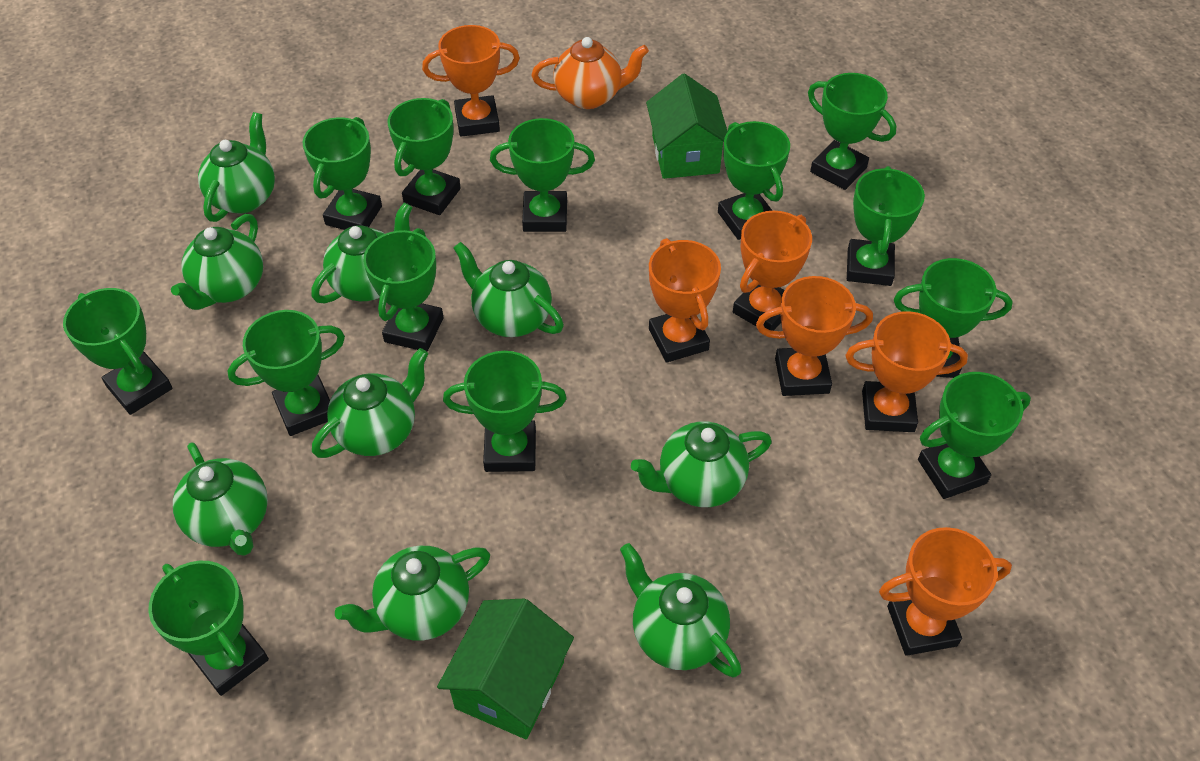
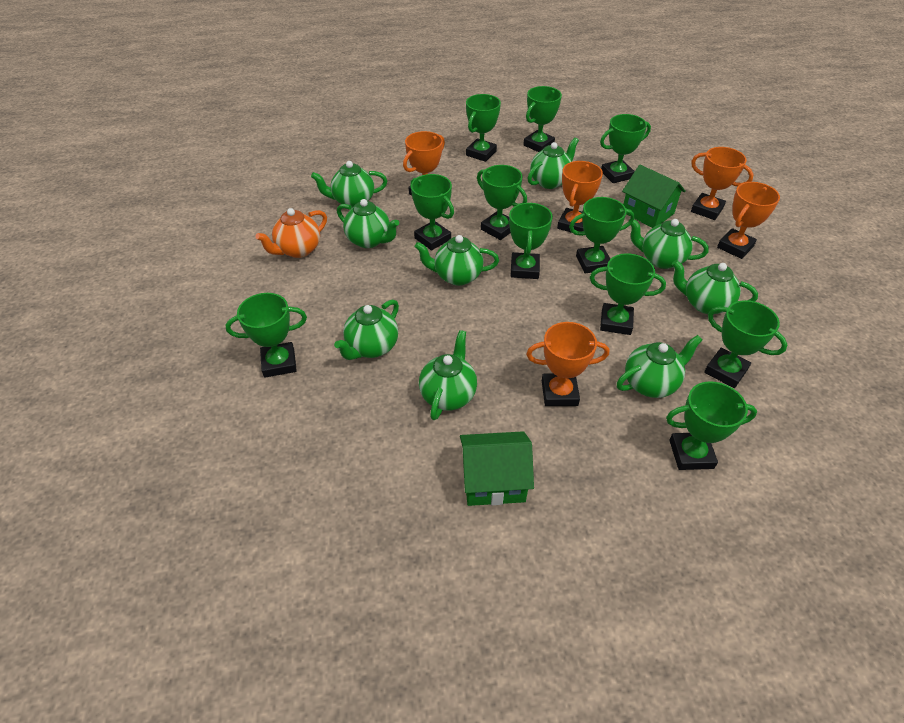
green trophy: 13 -> 11
orange trophy: 6 -> 5

